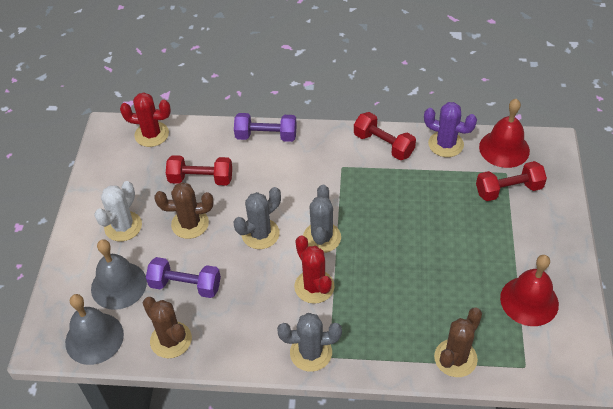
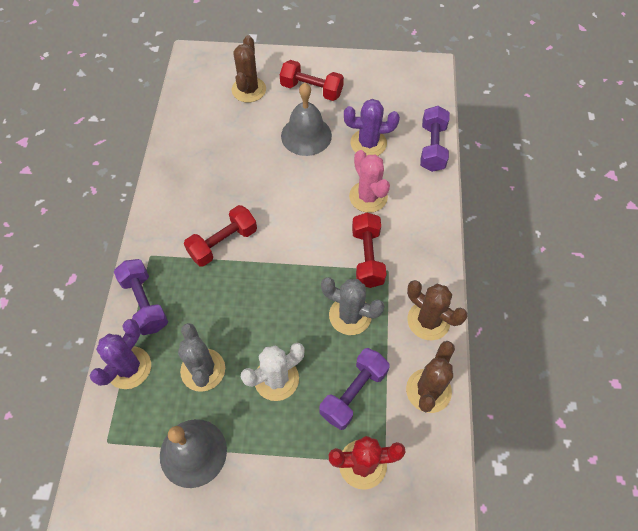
grey cactus: 3 -> 2
pink cactus: 0 -> 1
purple cactus: 1 -> 2
purple dumbbell: 2 -> 3
red bell: 2 -> 0
red cactus: 2 -> 1

